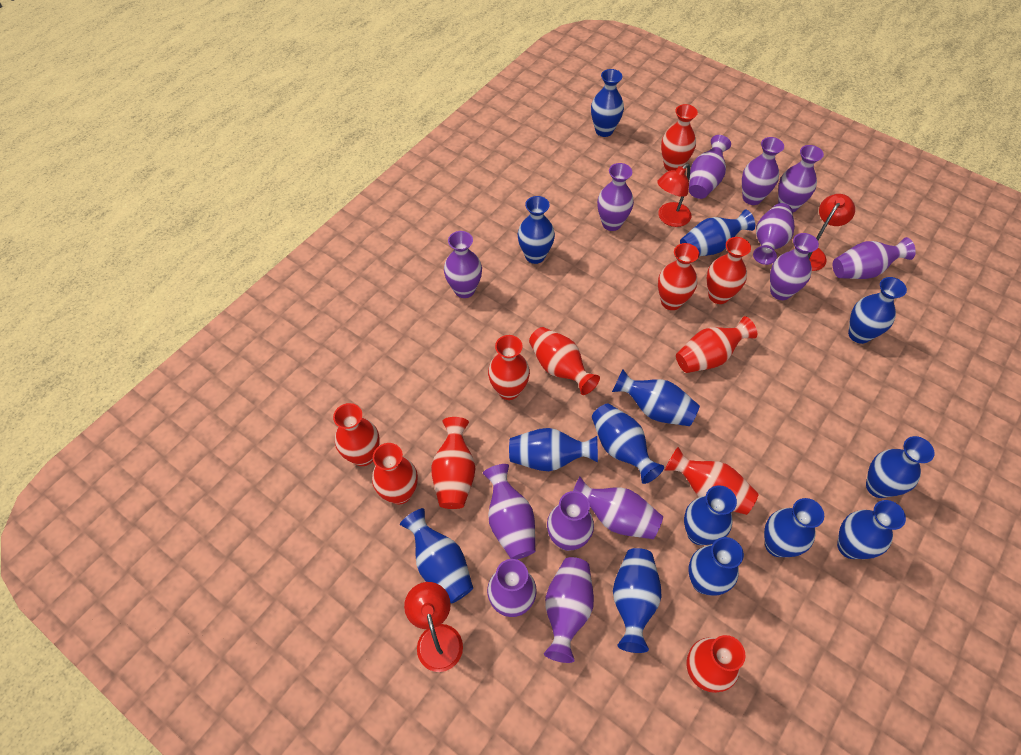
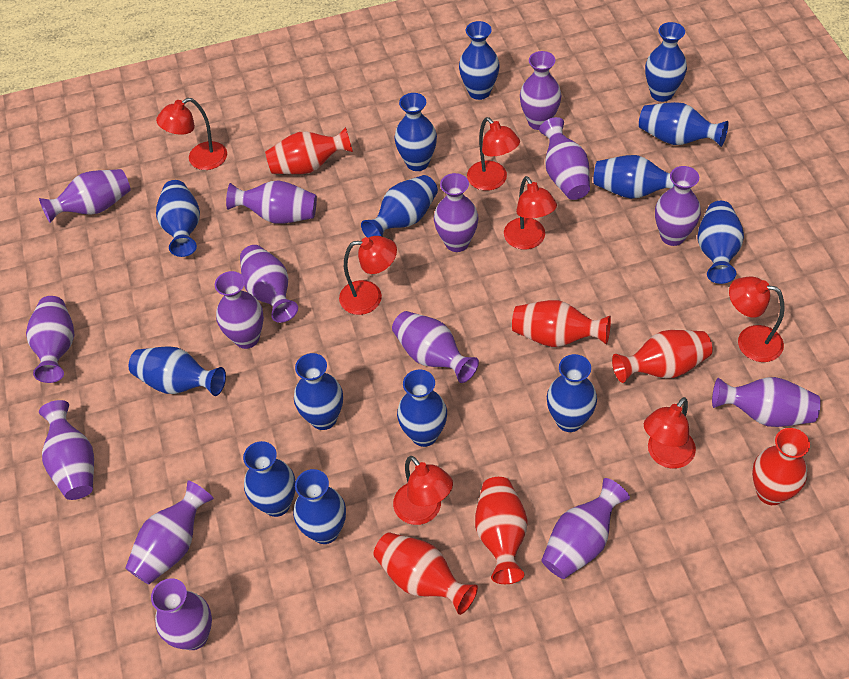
purple vase: 13 -> 15
red lamp: 3 -> 7
red vase: 11 -> 6

